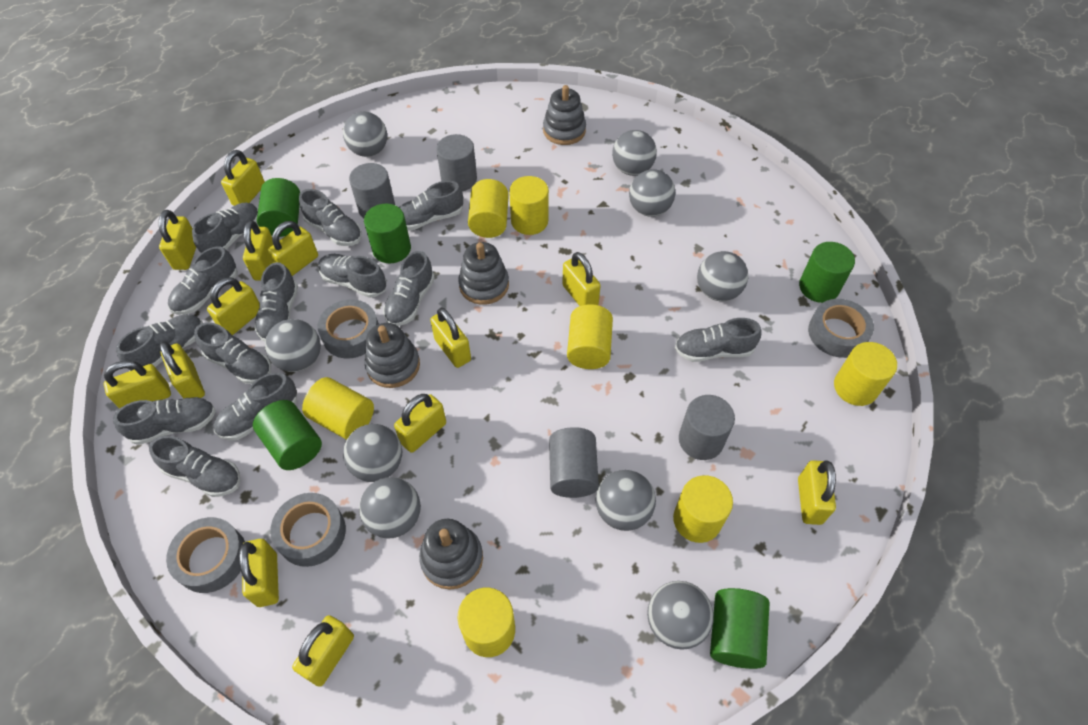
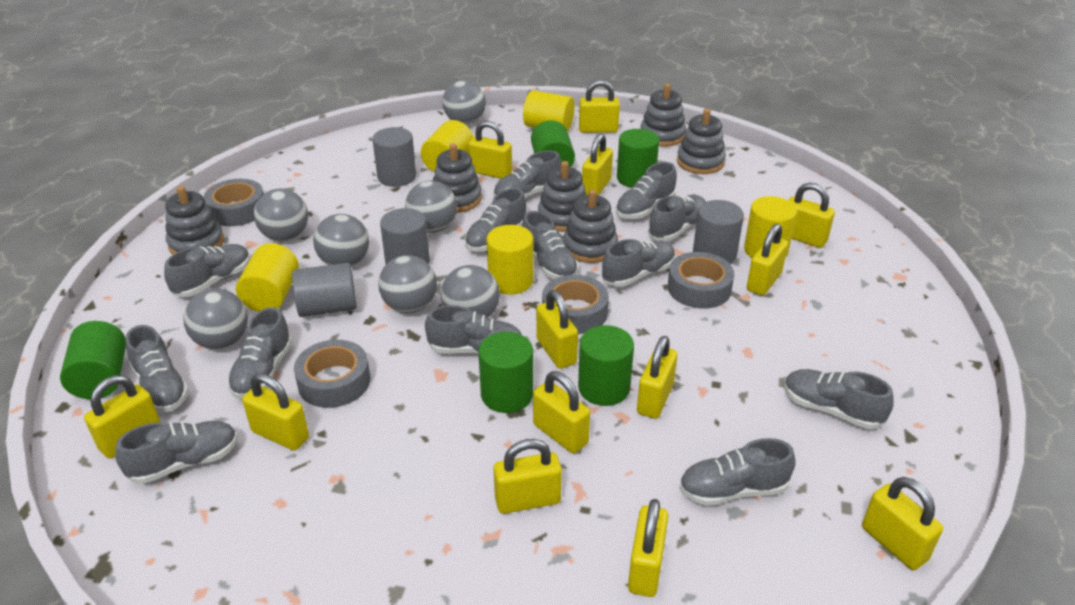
grey ball: 9 -> 7
grey stacking toy: 4 -> 6
yellow cylinder: 7 -> 5

